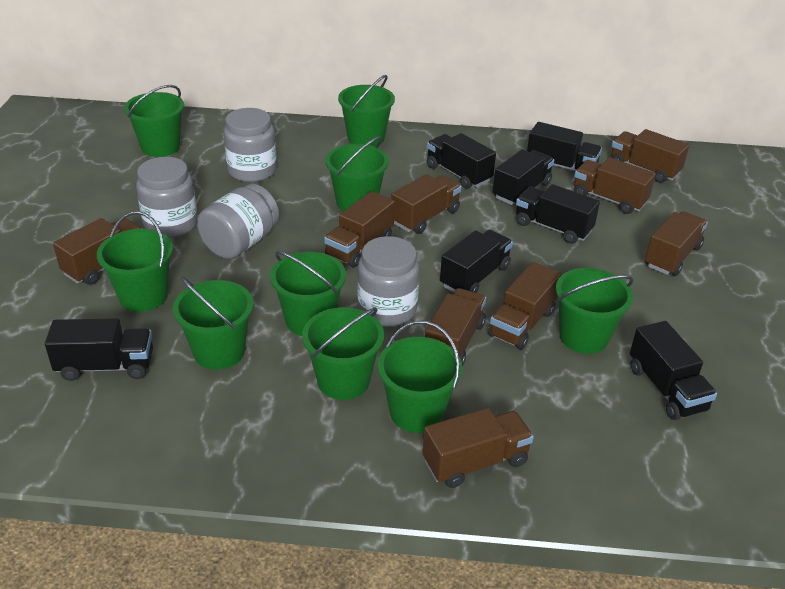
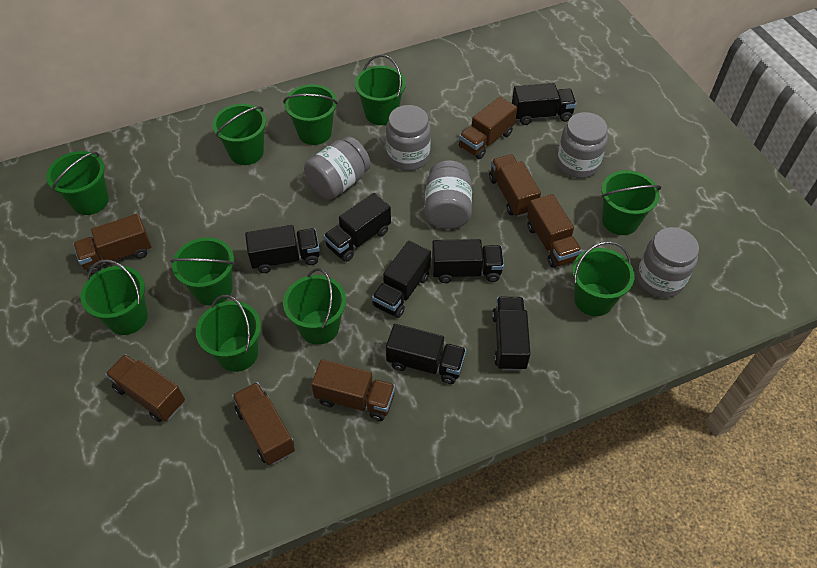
brown truck: 9 -> 7
green bucket: 9 -> 10
grey jar: 4 -> 5

